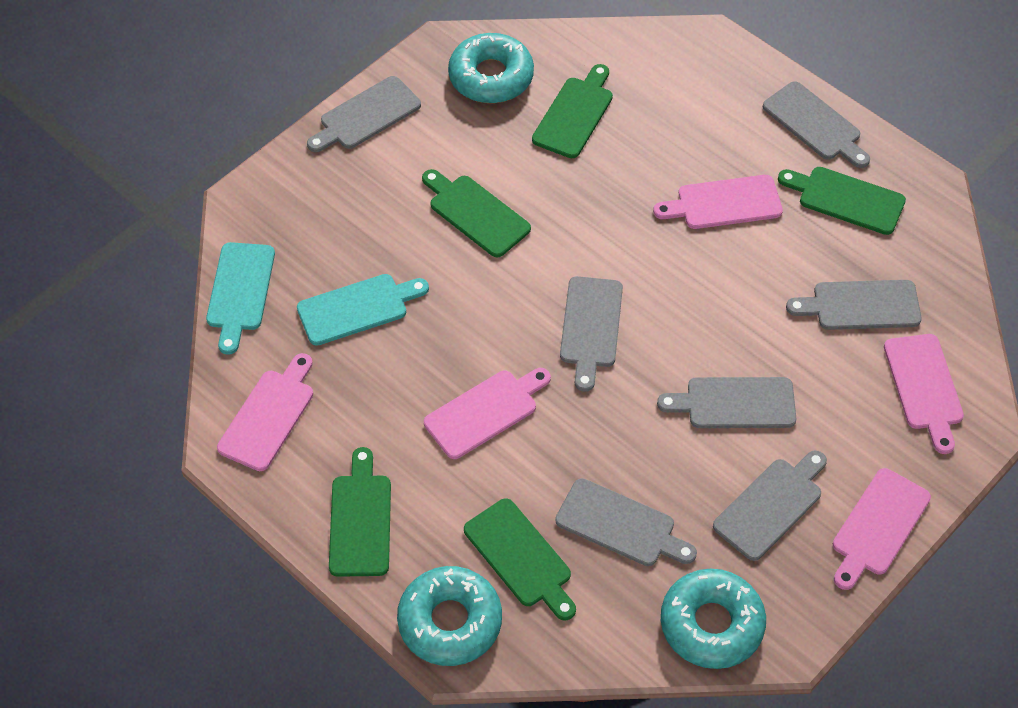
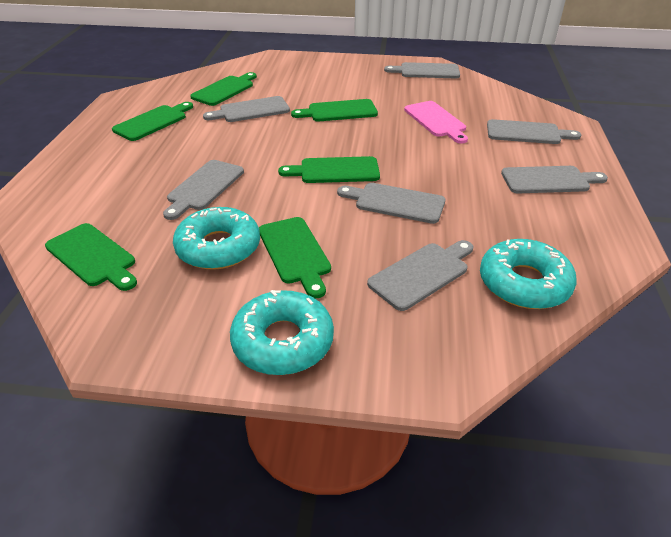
green cutting board: 5 -> 6
pink cutting board: 5 -> 1
turquoise cutting board: 2 -> 0

